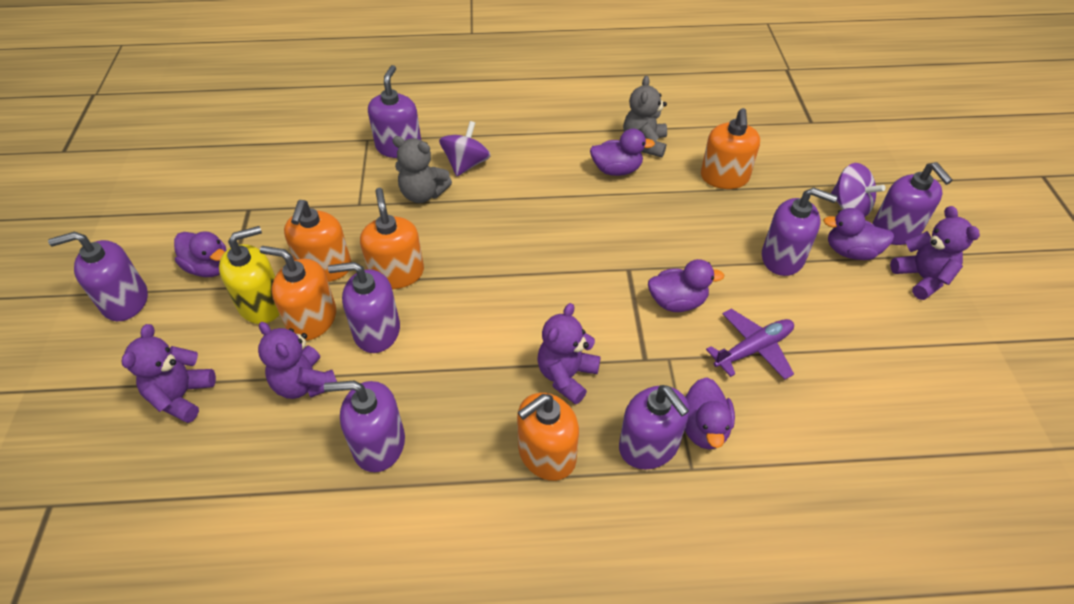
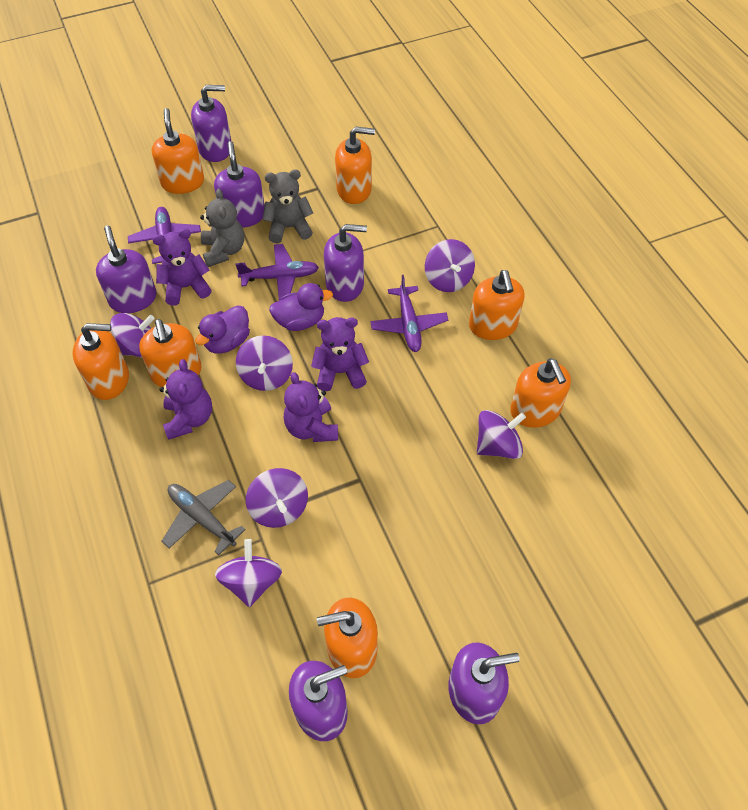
grey plane: 0 -> 1
orange soap dispenser: 5 -> 7
purple duck: 5 -> 2
purple plane: 1 -> 3
purple soap dispenser: 7 -> 6
purple spinning top: 2 -> 6
yellow soap dispenser: 1 -> 0

